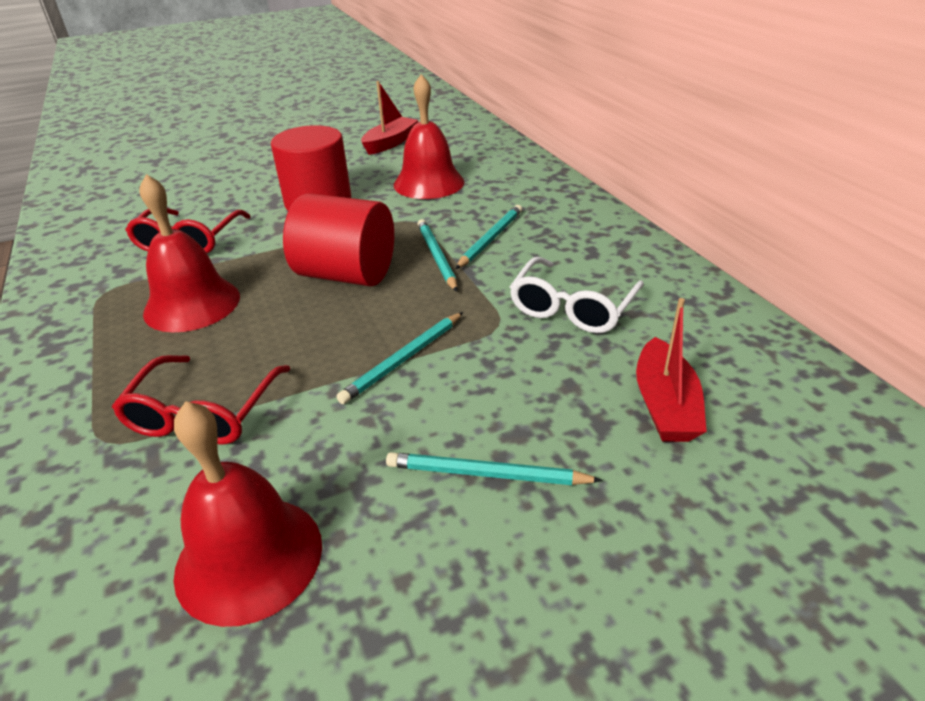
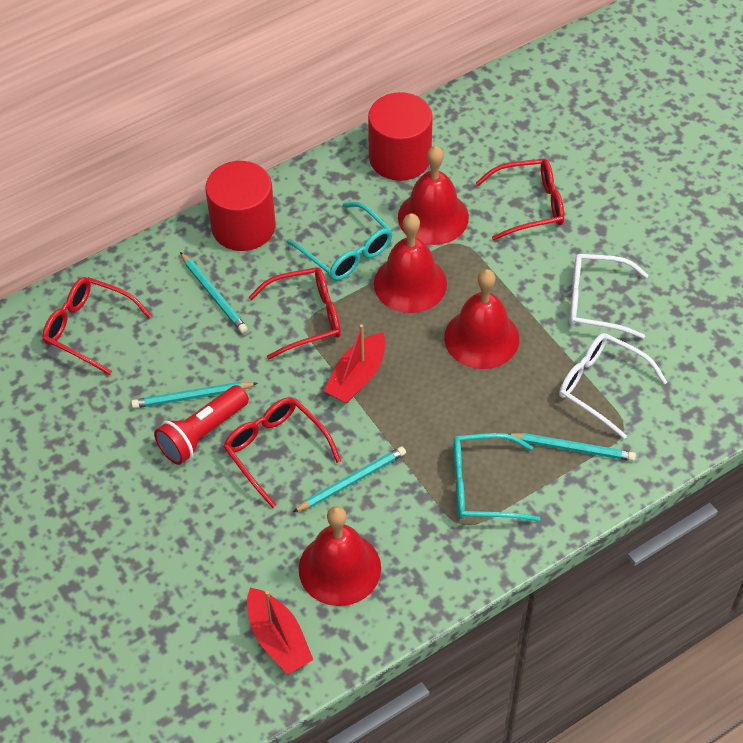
red bell: 3 -> 4
red flashlight: 0 -> 1
red glasses: 2 -> 4
turquoise glasses: 0 -> 2
white glasses: 1 -> 2

